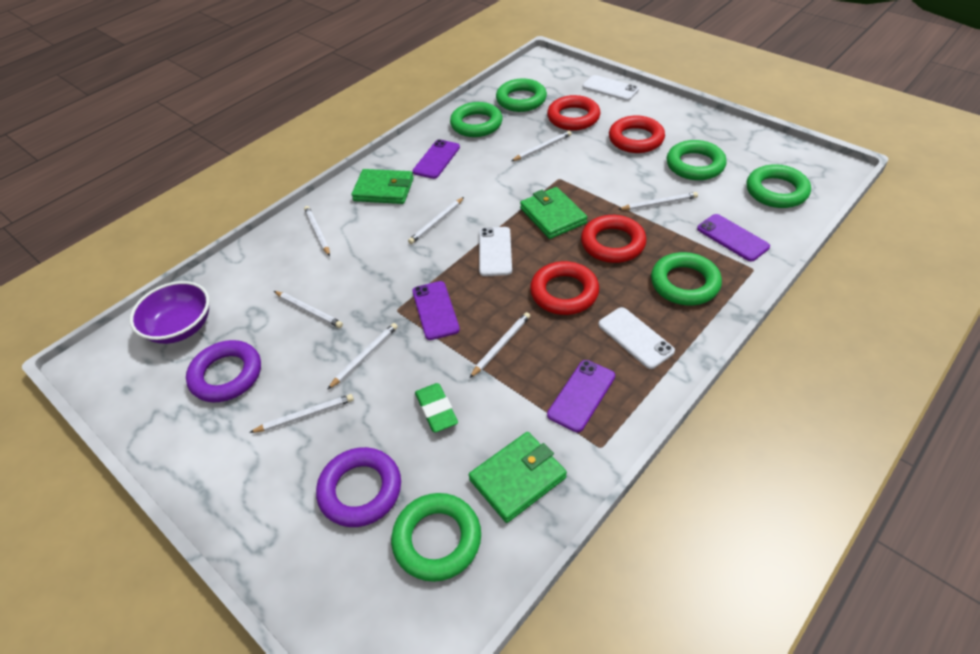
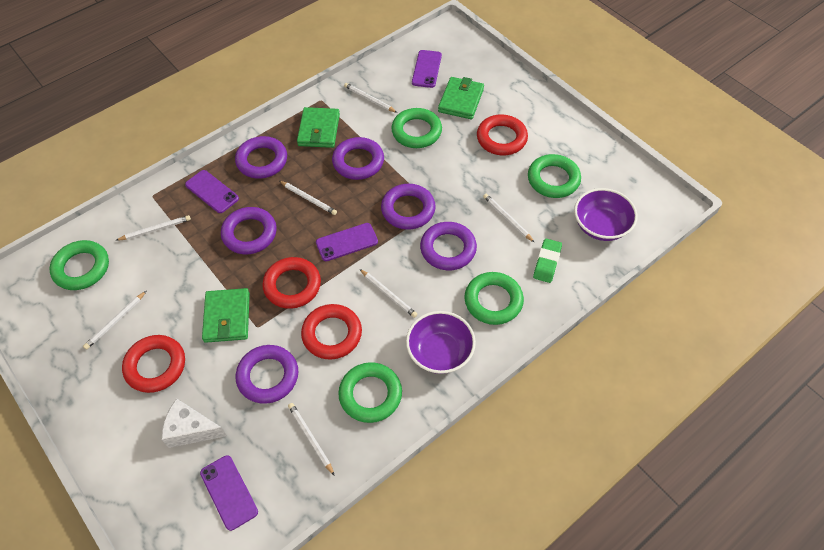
green ring: 6 -> 5
purple bowl: 1 -> 2
purple ring: 2 -> 6
white cheese: 0 -> 1
white pencil: 8 -> 7
white phone: 3 -> 0

